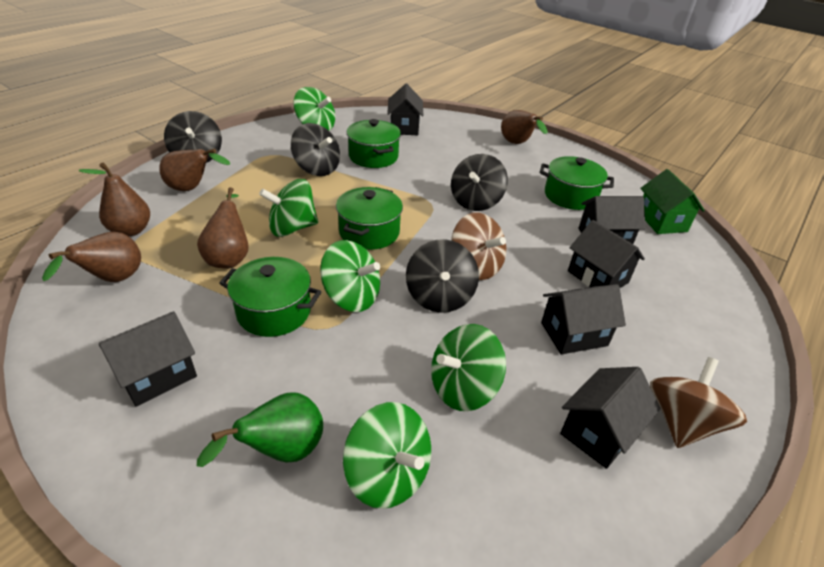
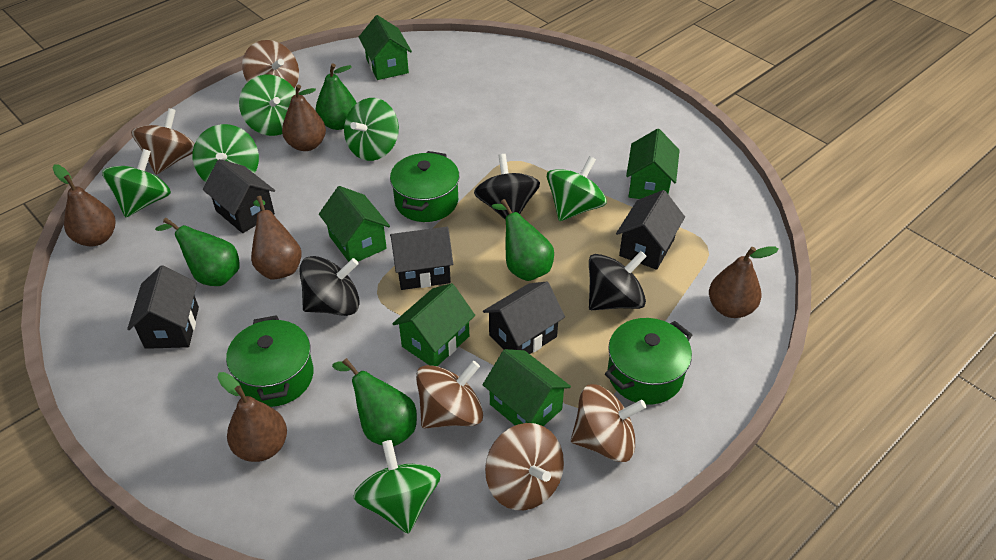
black house: 6 -> 5
black spinning top: 4 -> 3
brown spinning top: 2 -> 5
green house: 1 -> 5
green pear: 1 -> 4
green pot: 4 -> 3
green spinning top: 5 -> 6

